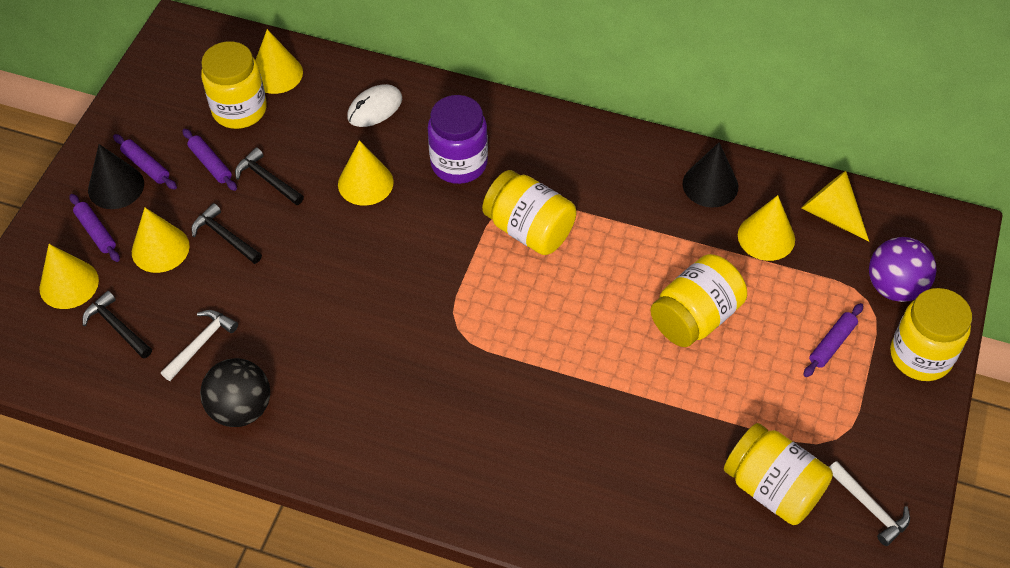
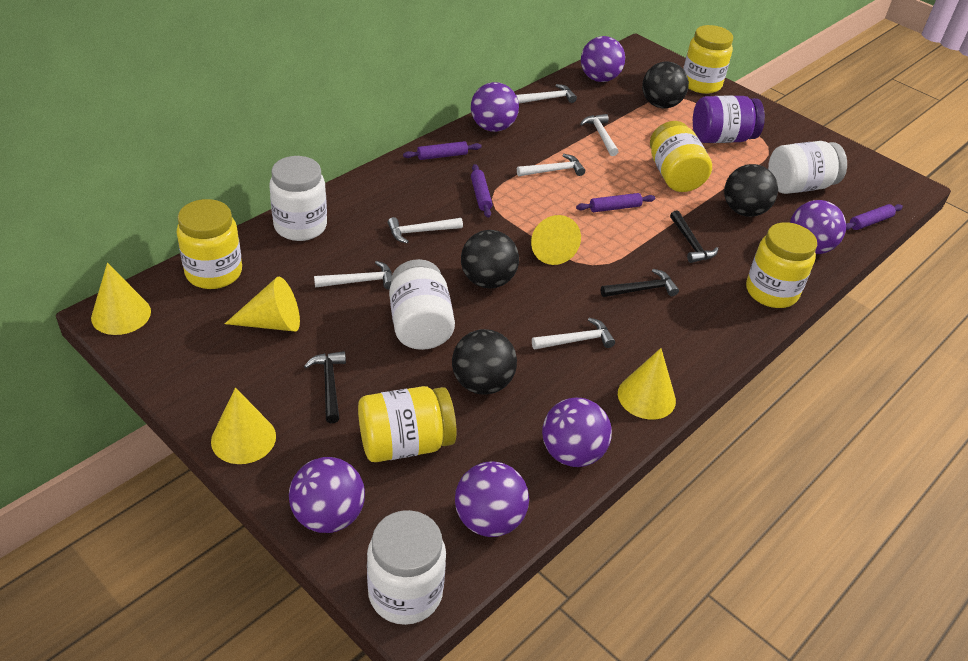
black ball: 1 -> 4
black cone: 2 -> 0
purple ball: 1 -> 6
white hammer: 2 -> 6
white jar: 0 -> 4
white mouse: 1 -> 0
yellow cone: 6 -> 5

